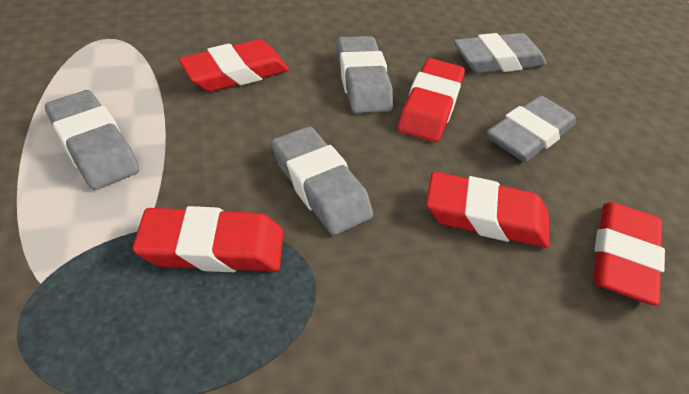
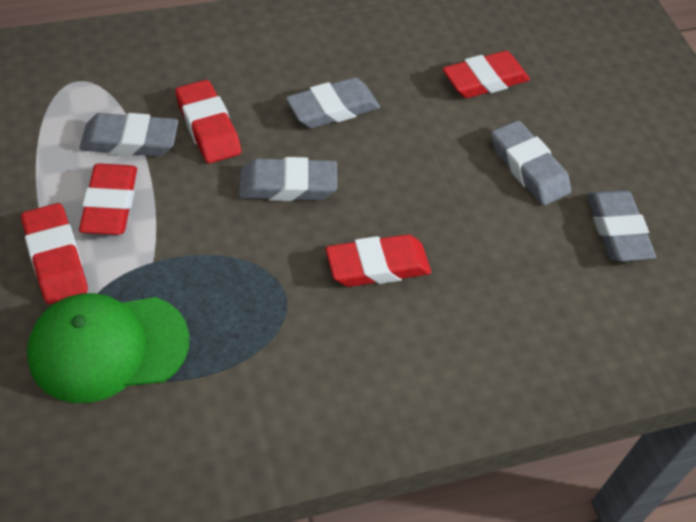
green cap: 0 -> 1

